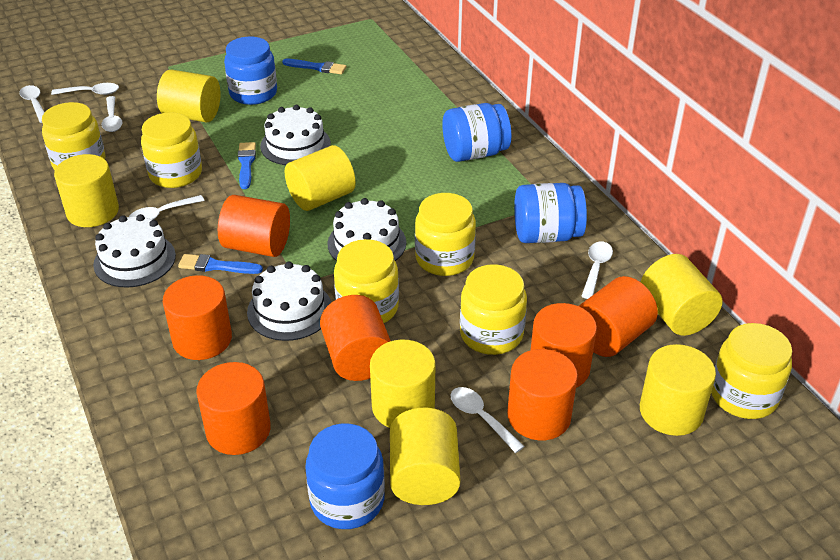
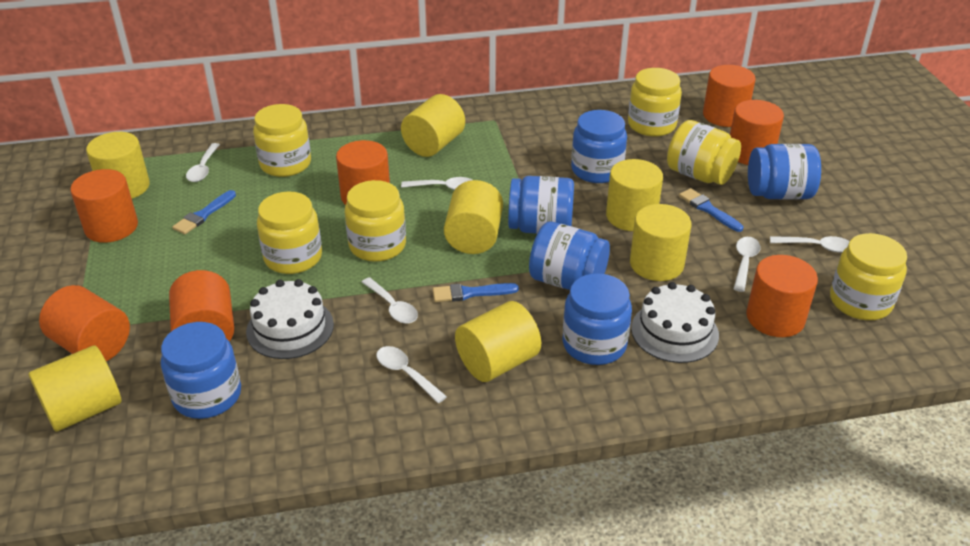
blue jar: 4 -> 6
white cake: 4 -> 2

